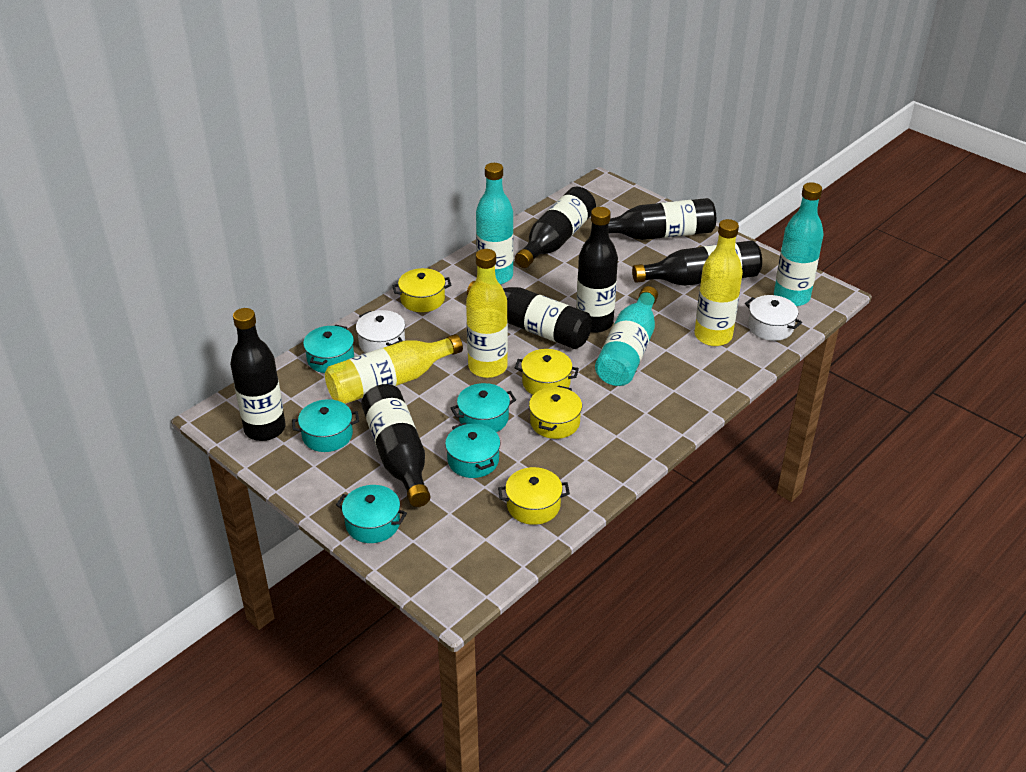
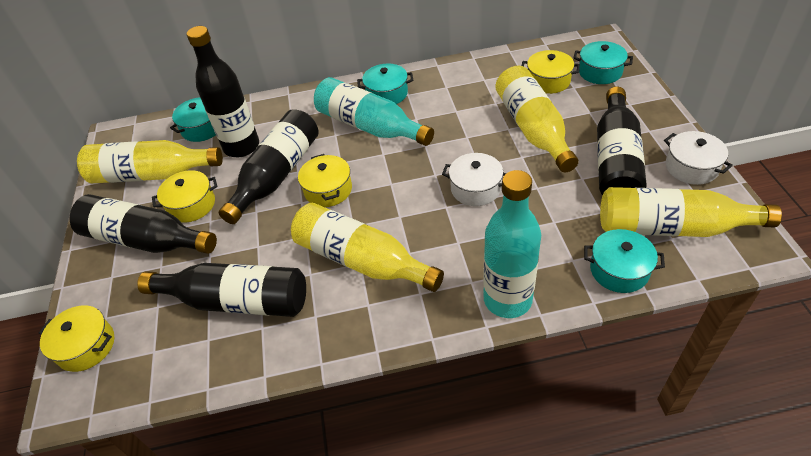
black bottle: 7 -> 5
turquoise bottle: 3 -> 2
turquoise pot: 5 -> 4
yellow bottle: 3 -> 4

